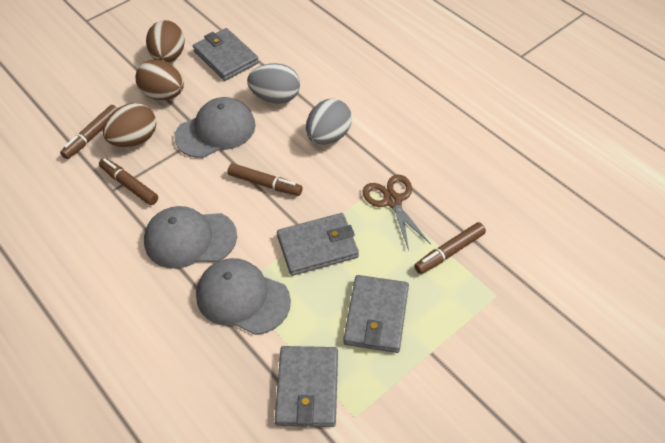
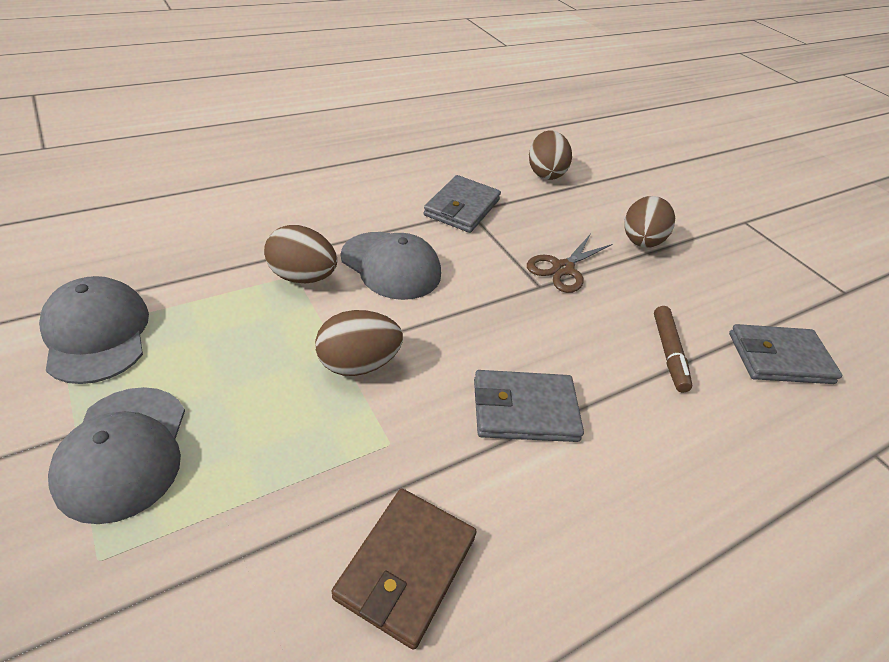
brown egg: 3 -> 4
brown marker: 4 -> 1
brown wallet: 0 -> 1
grey egg: 2 -> 0
grey wallet: 4 -> 3

